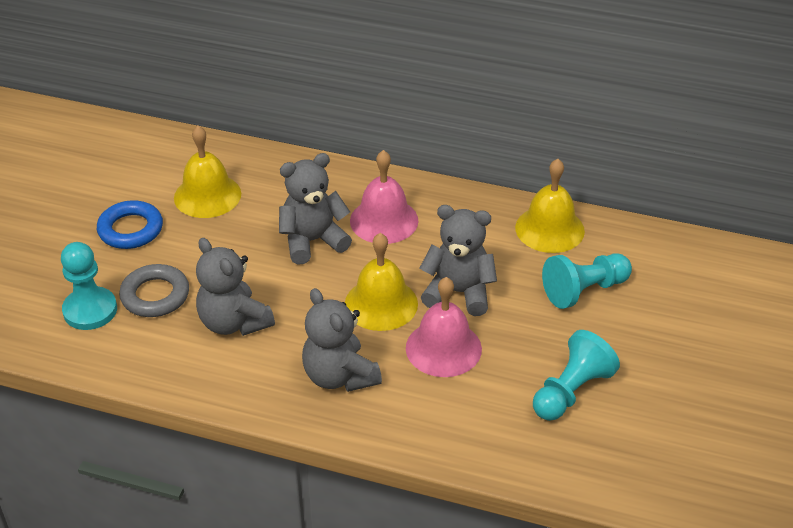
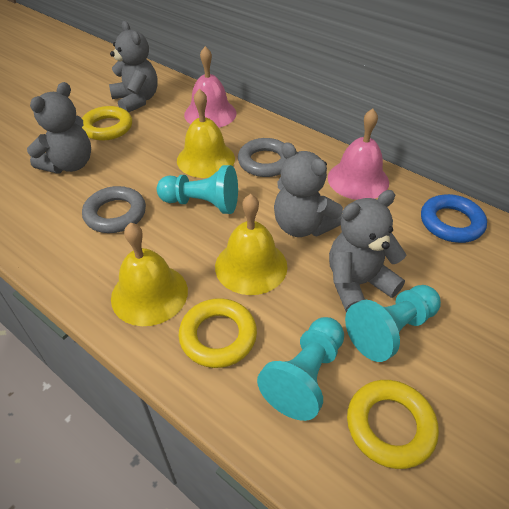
grey ring: 1 -> 2
yellow ring: 0 -> 3

